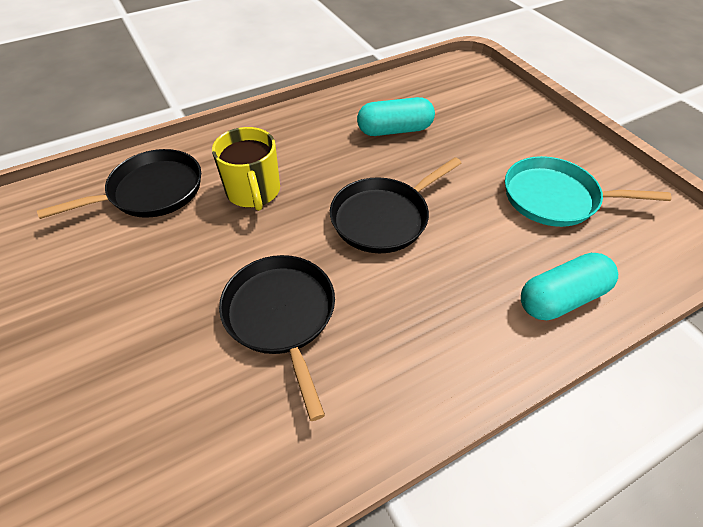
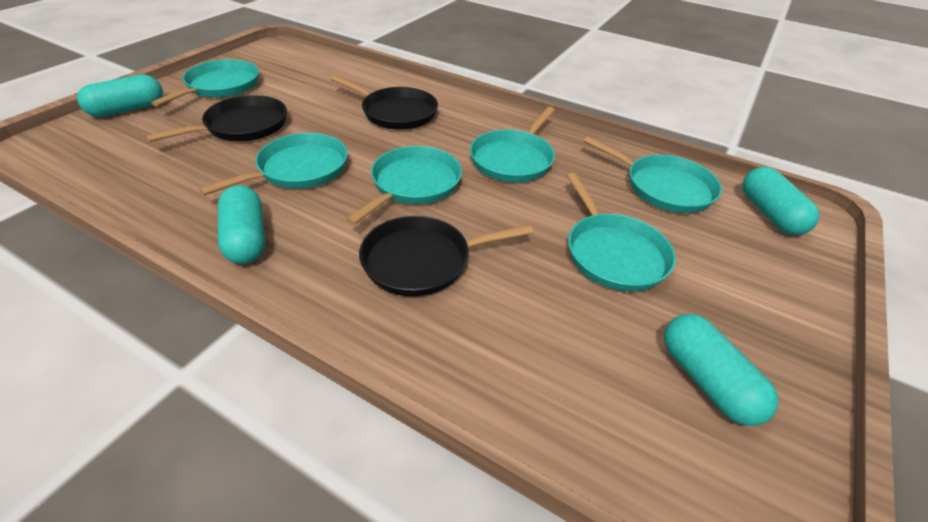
turquoise capsule: 2 -> 4
turquoise pan: 1 -> 6
yellow mug: 1 -> 0

